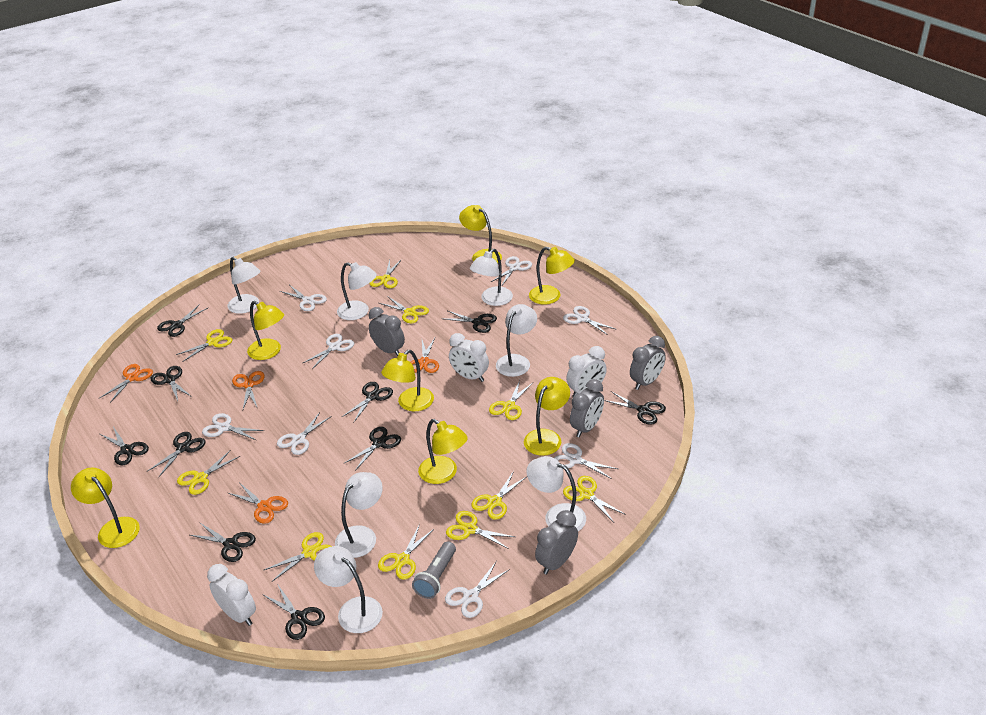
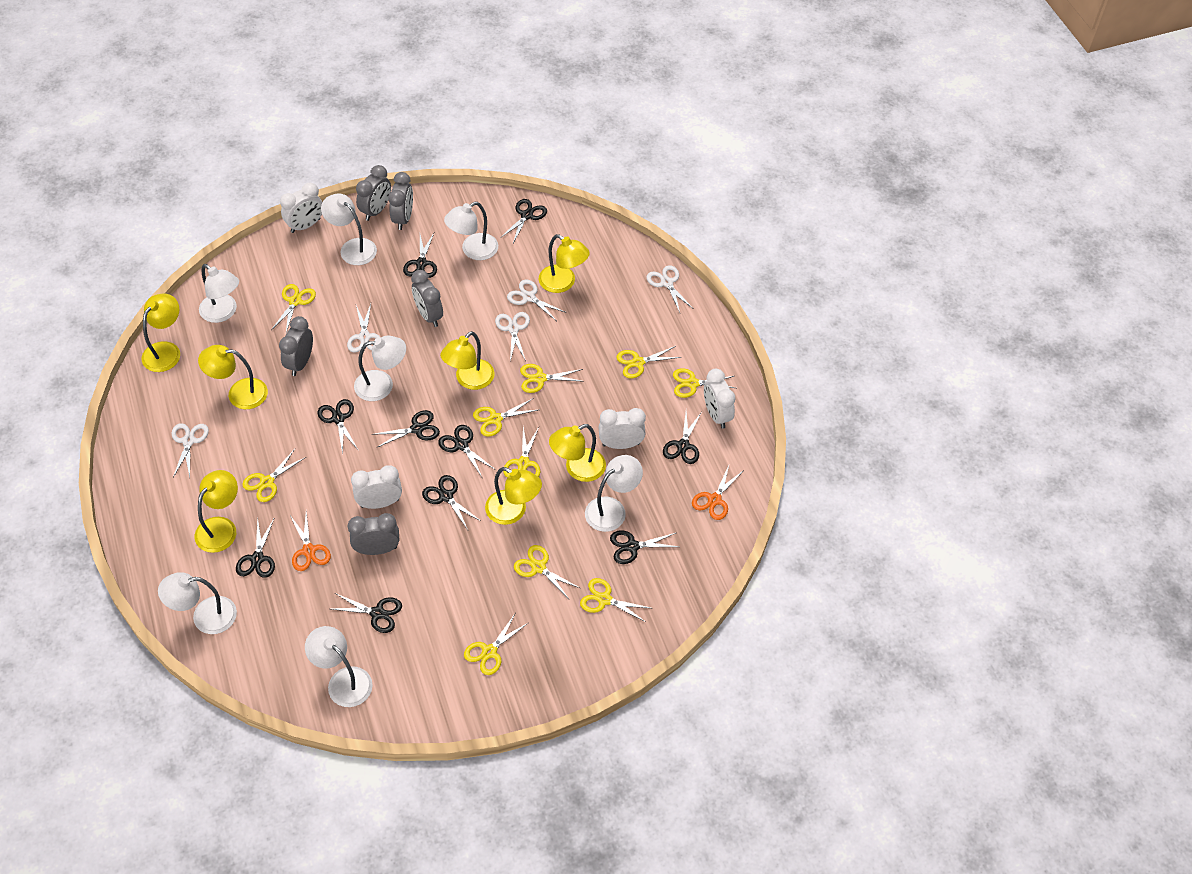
grey clock: 4 -> 5
grey flashlight: 1 -> 0
orange scissors: 4 -> 2
white clock: 3 -> 4
white scissors: 8 -> 5

